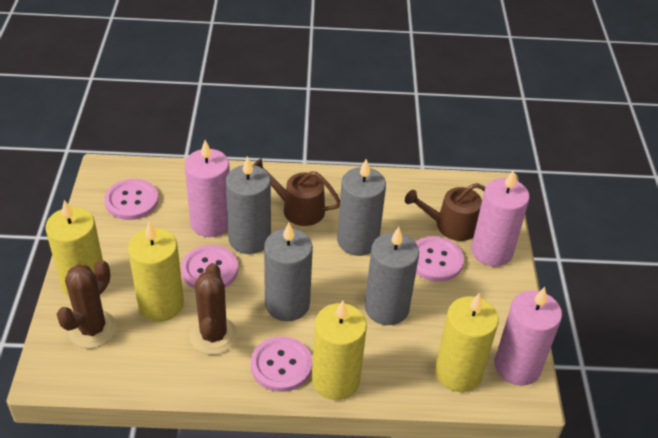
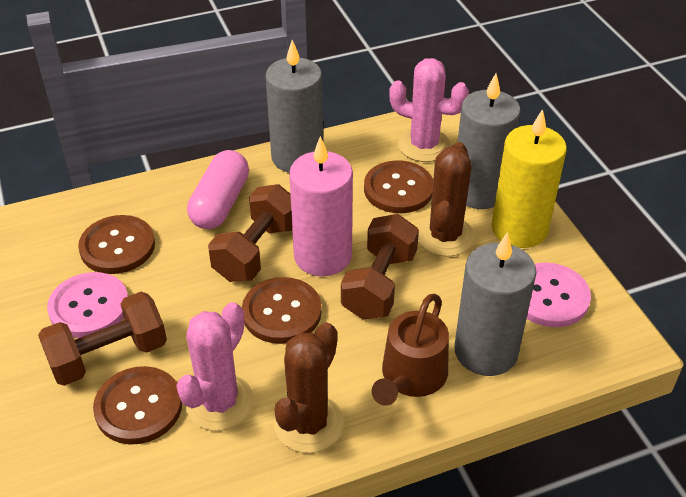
brown button: 0 -> 4
brown dumbbell: 0 -> 3
brown watering can: 2 -> 1
grey candle: 4 -> 3
pink button: 4 -> 2
pink cactus: 0 -> 2
pink candle: 3 -> 1
pink capsule: 0 -> 1
yellow candle: 4 -> 1

